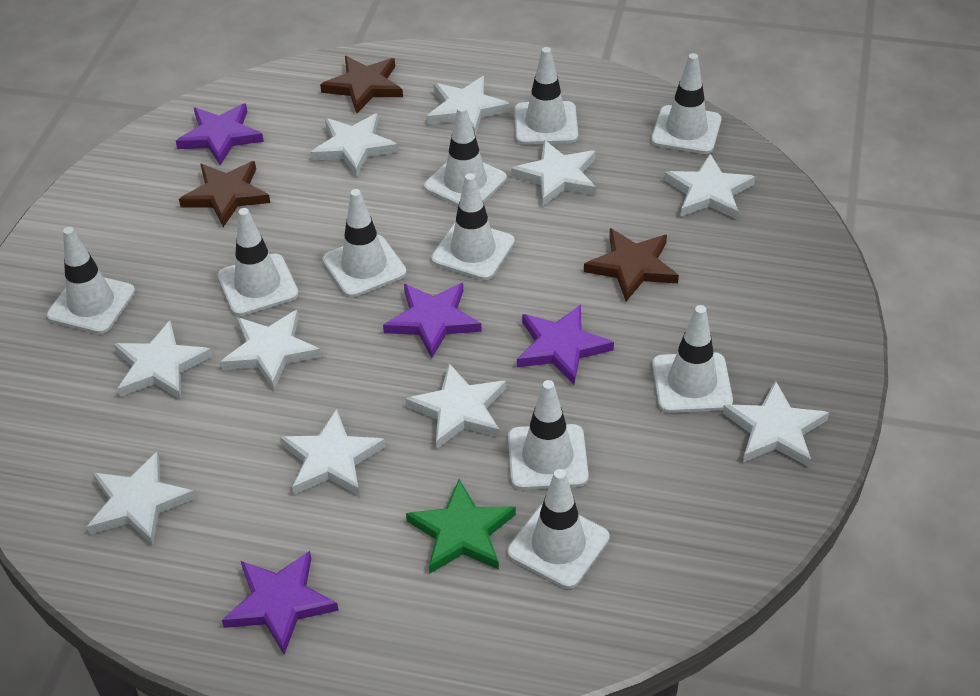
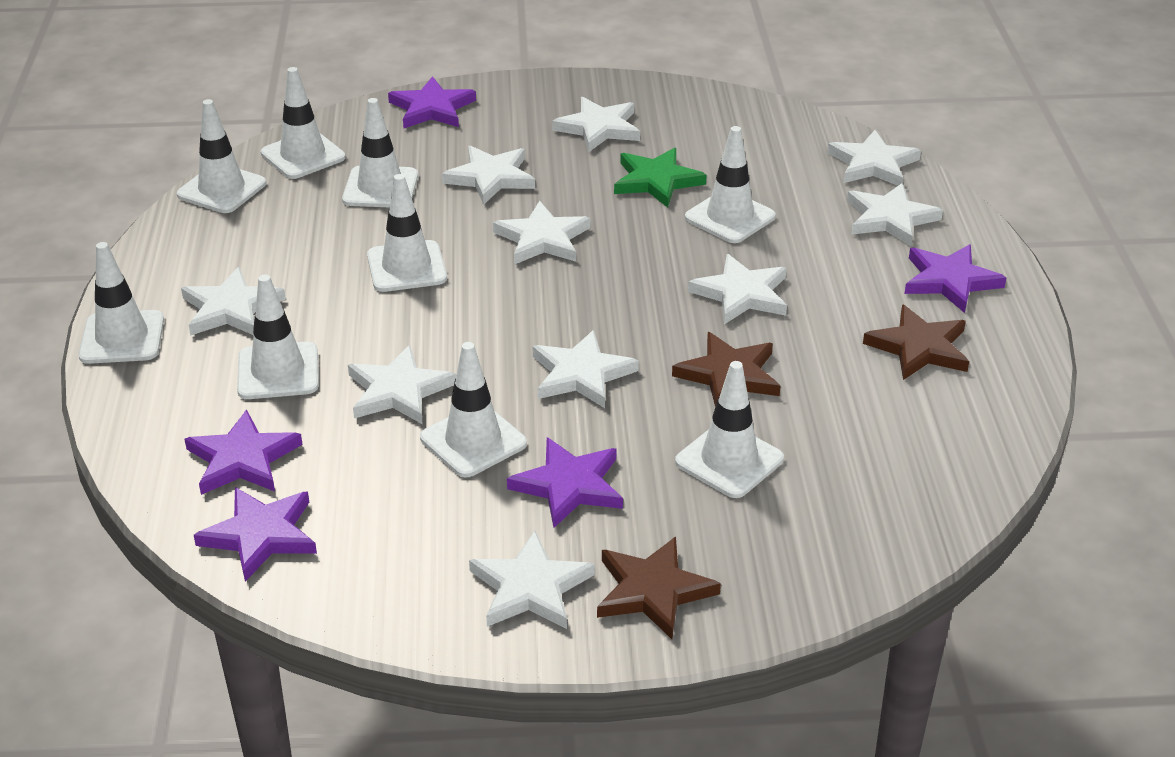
purple star: 4 -> 5
white traffic cone: 10 -> 9

